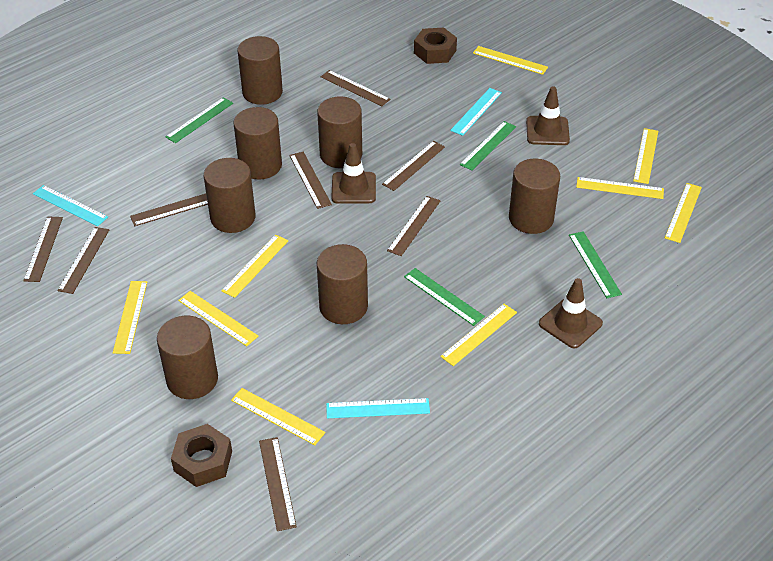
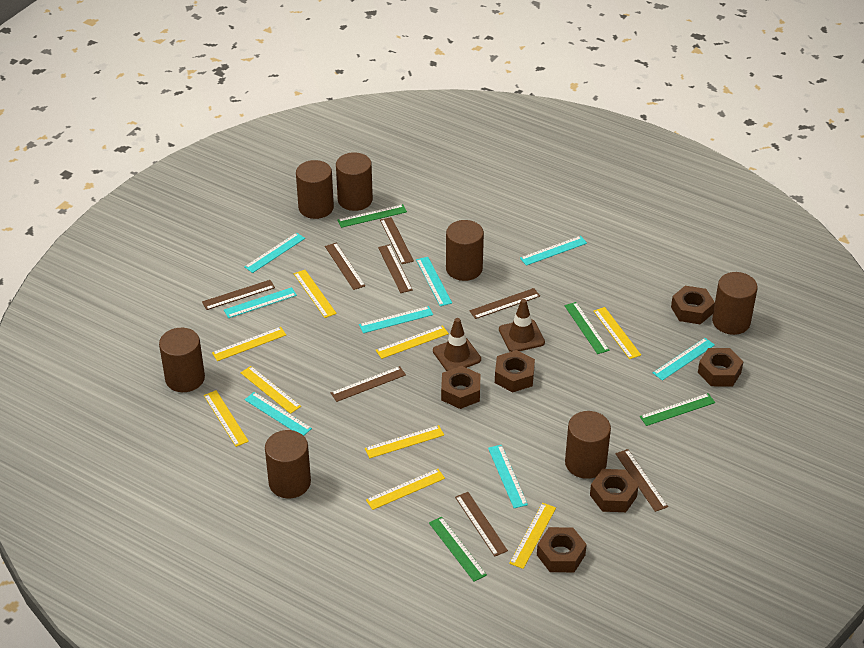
brown nut: 2 -> 6
brown traffic cone: 3 -> 2
turquoise ruler: 3 -> 8

